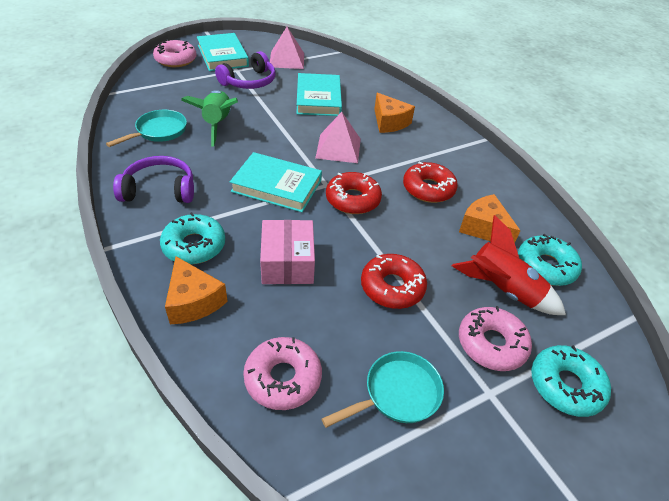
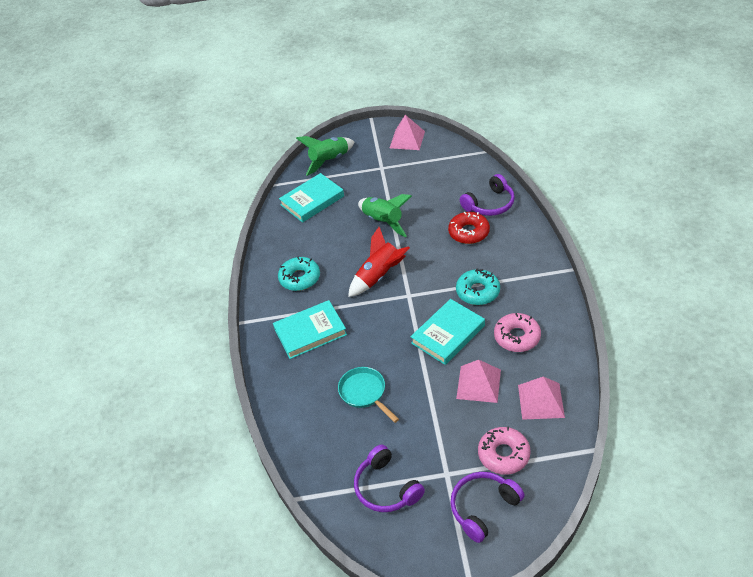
green rocket: 1 -> 2
orange cheese: 3 -> 0
pink box: 1 -> 0
pink donut: 3 -> 2
pink pyramid: 2 -> 3
purple headphones: 2 -> 3
red donut: 3 -> 1
turquoise donut: 3 -> 2
turquoise pan: 2 -> 1

